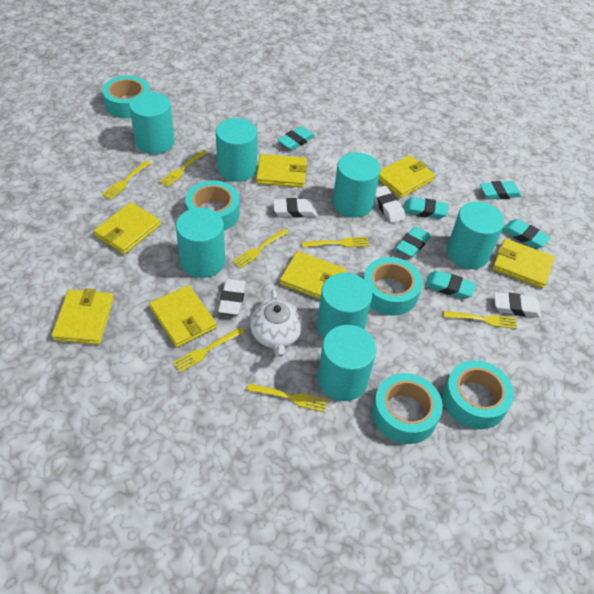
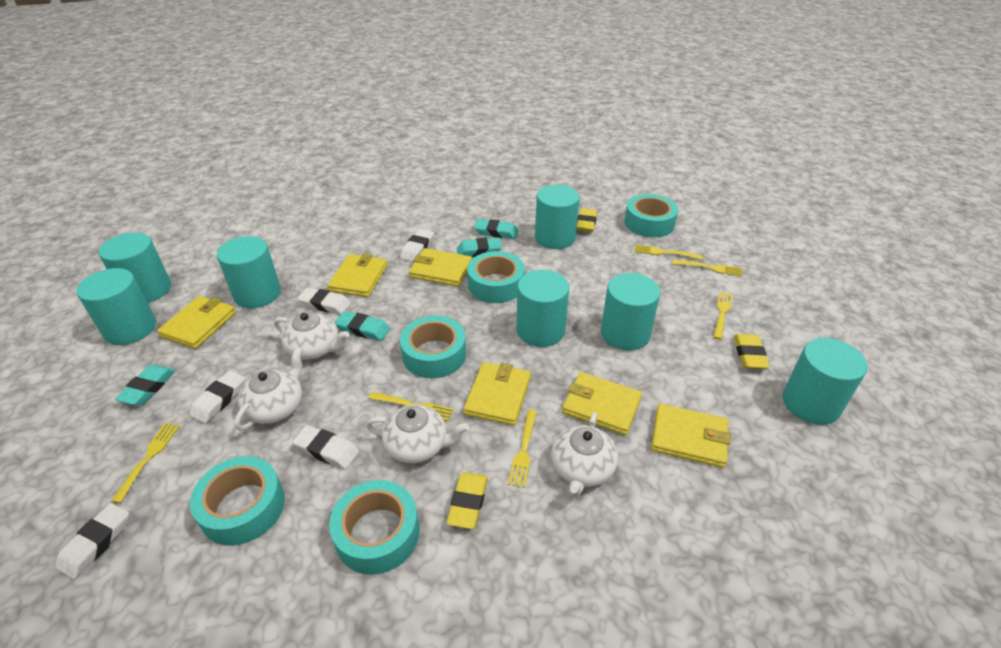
turquoise eraser: 6 -> 4
white eraser: 4 -> 5
white teapot: 1 -> 4
yellow eraser: 0 -> 3
yellow fork: 7 -> 6
yellow wallet: 7 -> 6

